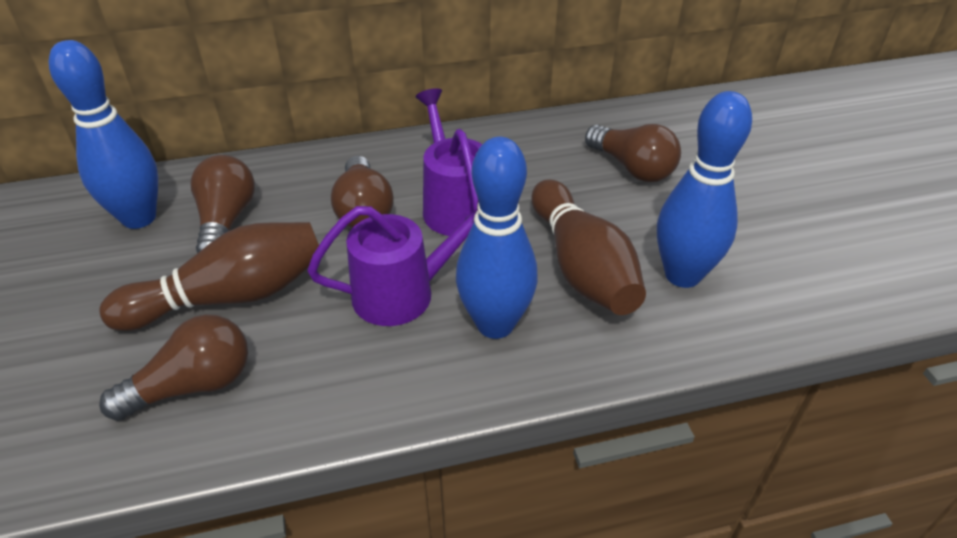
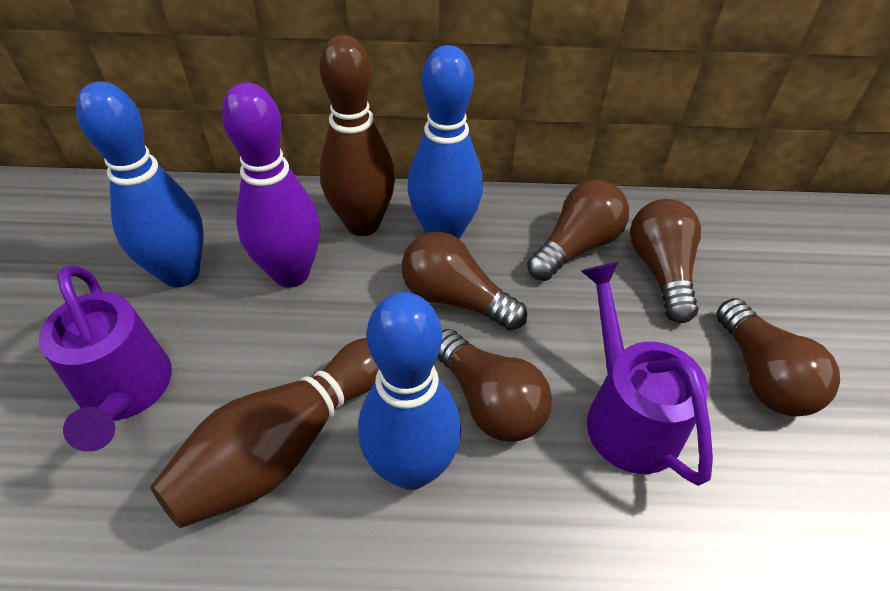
brown light bulb: 4 -> 5
purple bowling pin: 0 -> 1

